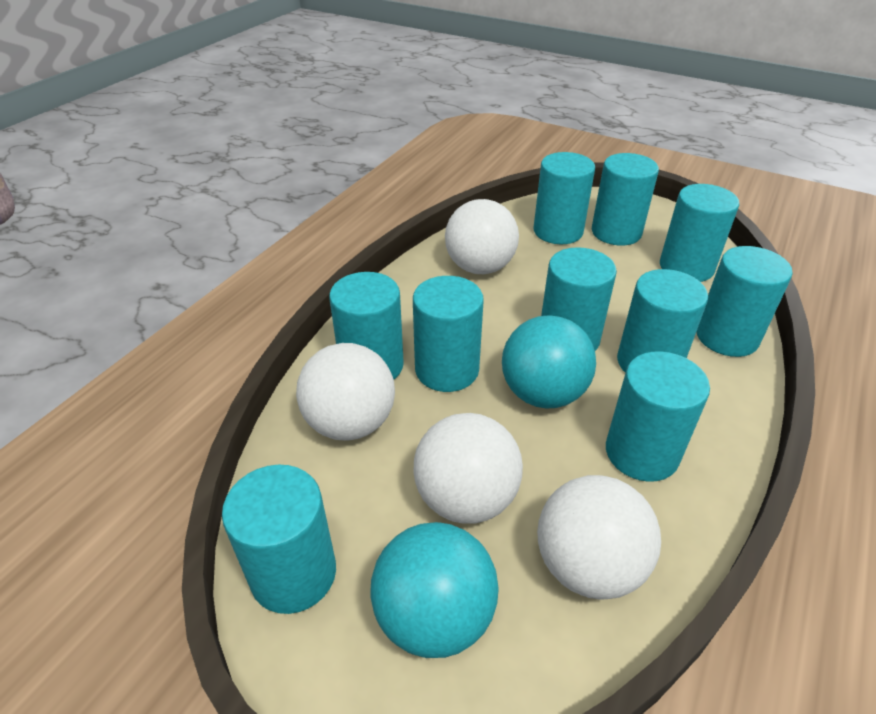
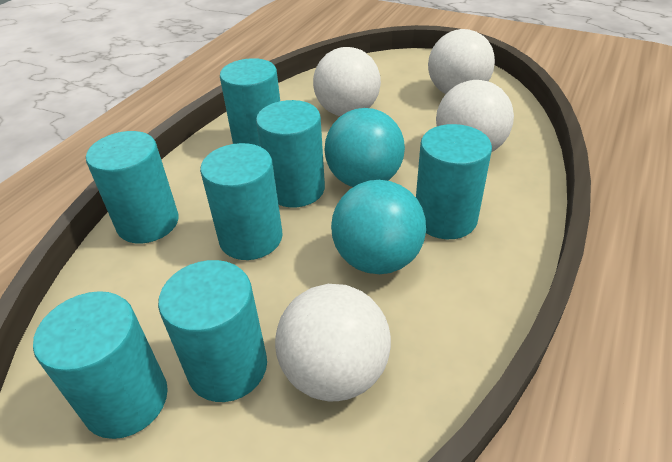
turquoise cylinder: 10 -> 7

